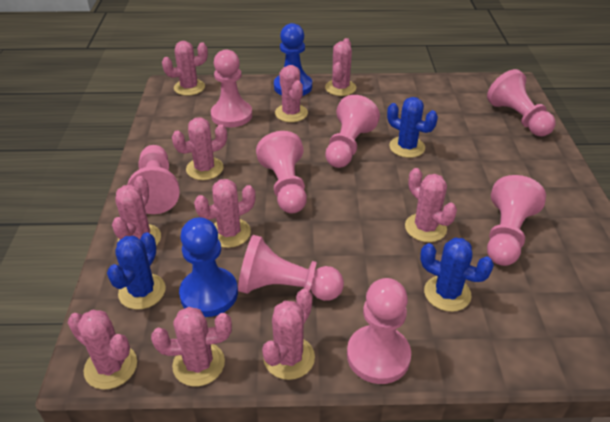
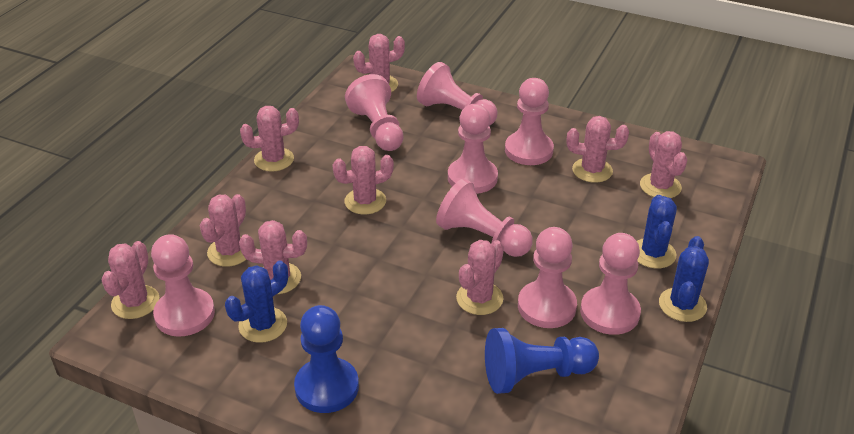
pink cactus: 10 -> 9

